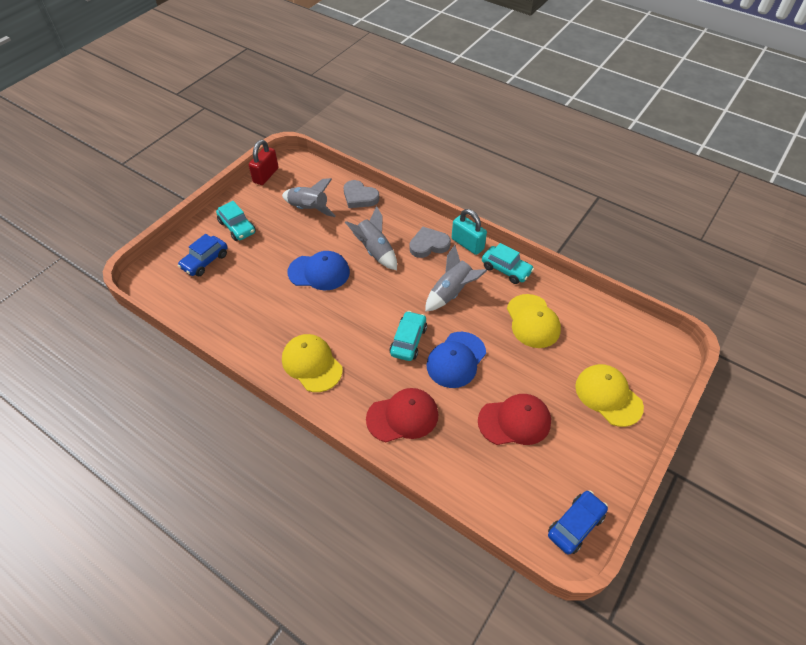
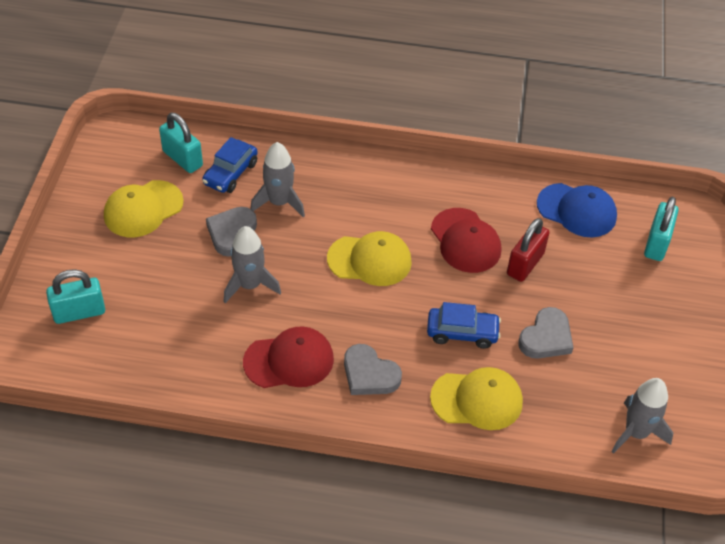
blue cap: 2 -> 1
grey heart: 2 -> 3
turquoise car: 3 -> 0
turquoise padlock: 1 -> 3

